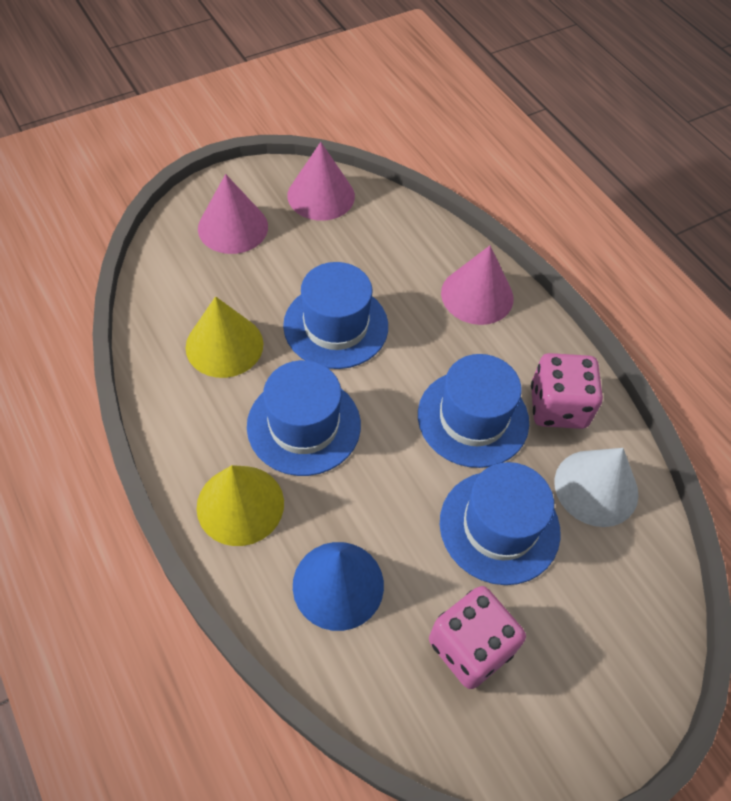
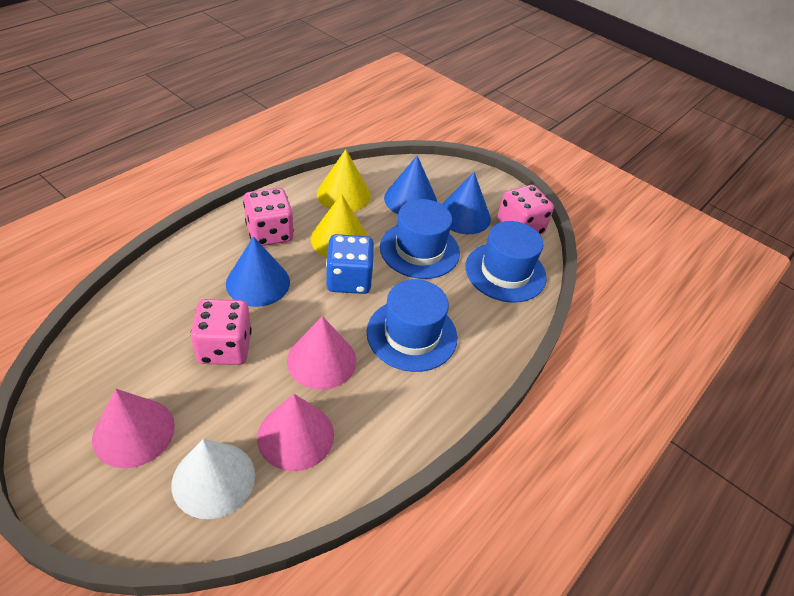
blue cone: 1 -> 3
blue dice: 0 -> 1
blue hat: 4 -> 3
pink dice: 2 -> 3

